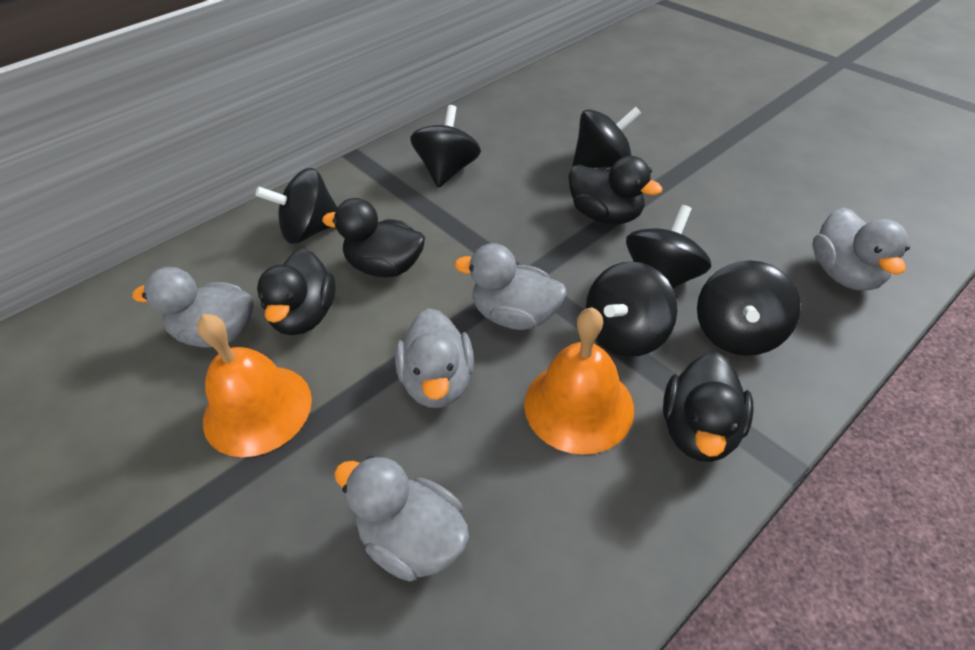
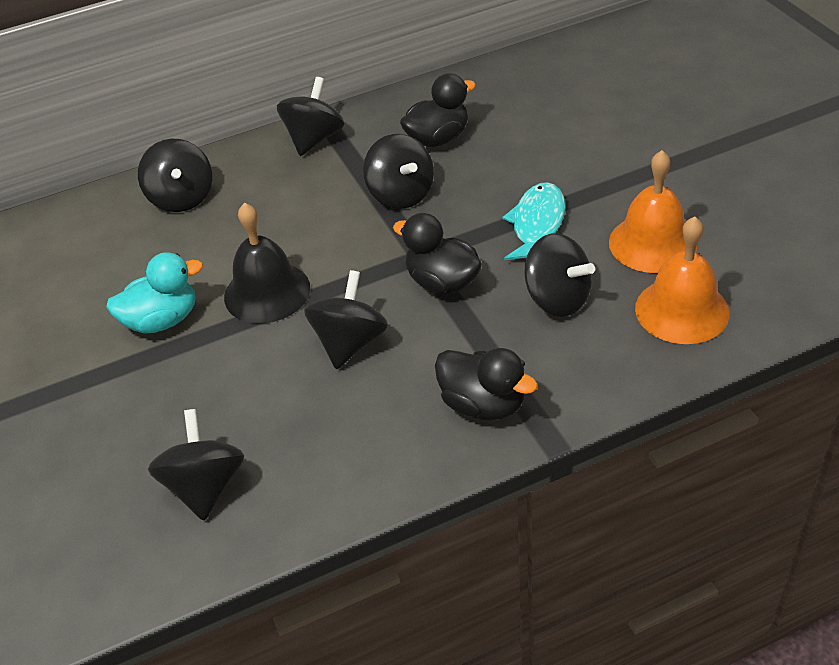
black bell: 0 -> 1
black duck: 4 -> 3
grey duck: 5 -> 0
turquoise duck: 0 -> 1
turquoise fish: 0 -> 1

